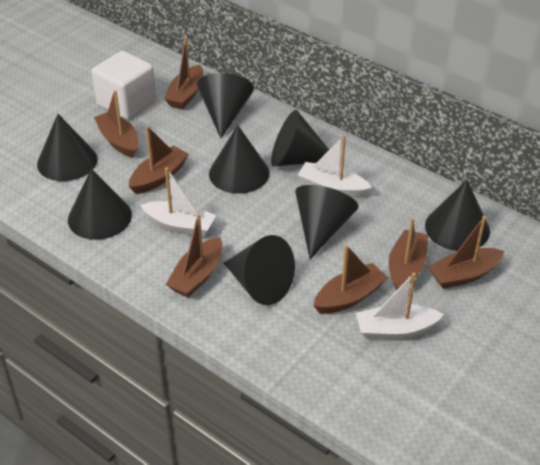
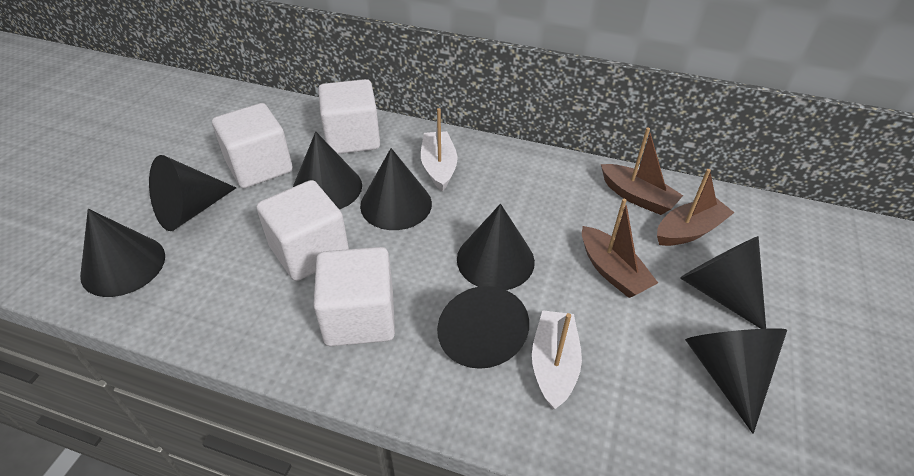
brown boat: 7 -> 3
white boat: 3 -> 2
white cube: 1 -> 4

